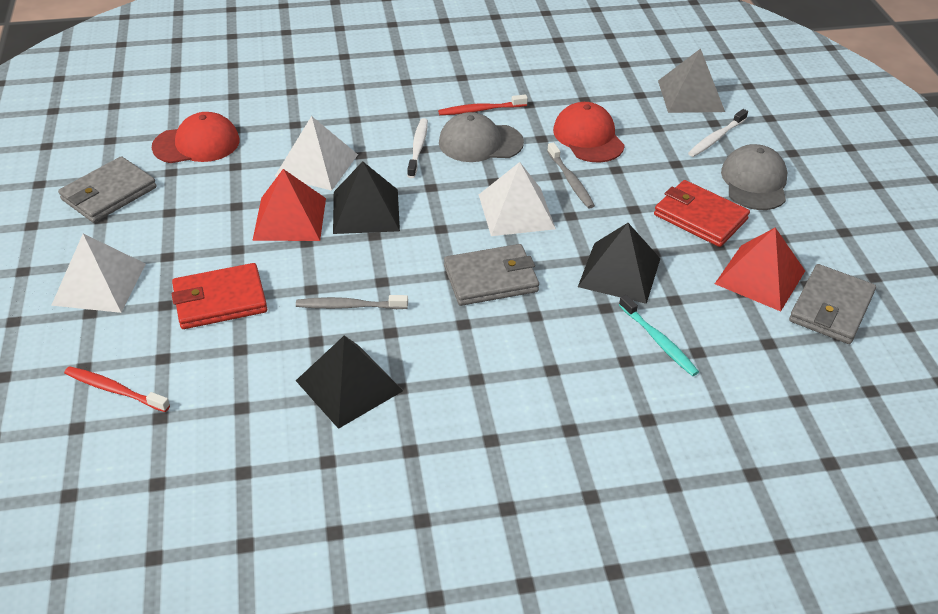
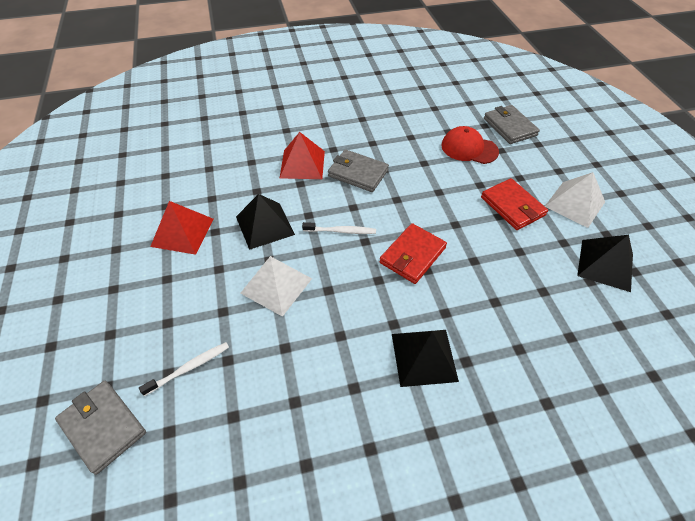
grey cap: 2 -> 0
grey pyramid: 1 -> 0
grey toothbrush: 2 -> 0
red cap: 2 -> 1
red toothbrush: 2 -> 0
turquoise toothbrush: 1 -> 0
white pyramid: 3 -> 2

